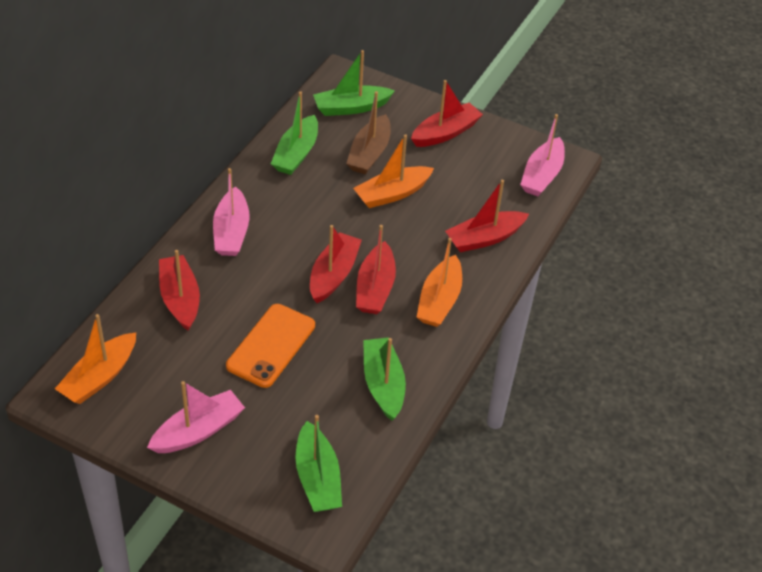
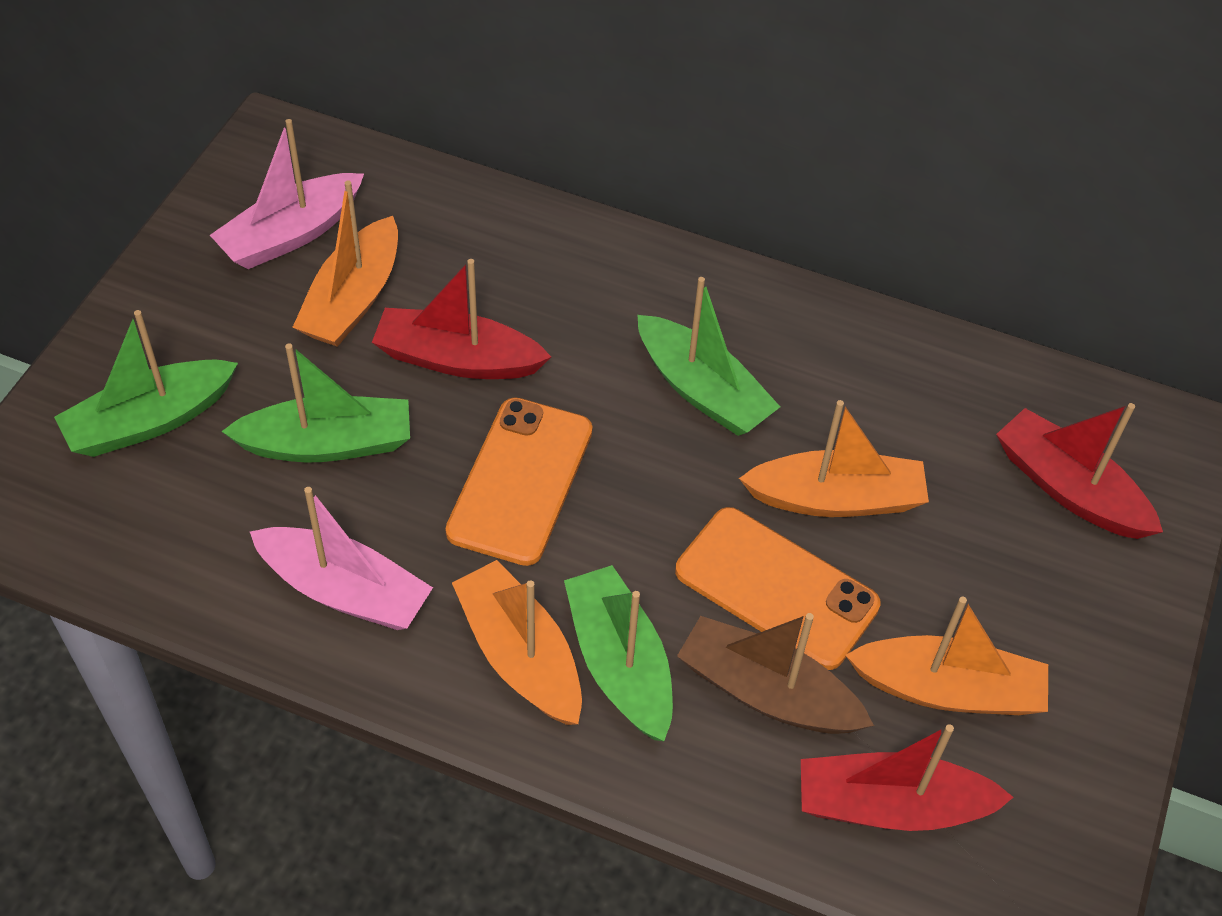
orange boat: 3 -> 4
orange phone: 1 -> 2
pink boat: 3 -> 2
red boat: 5 -> 3

